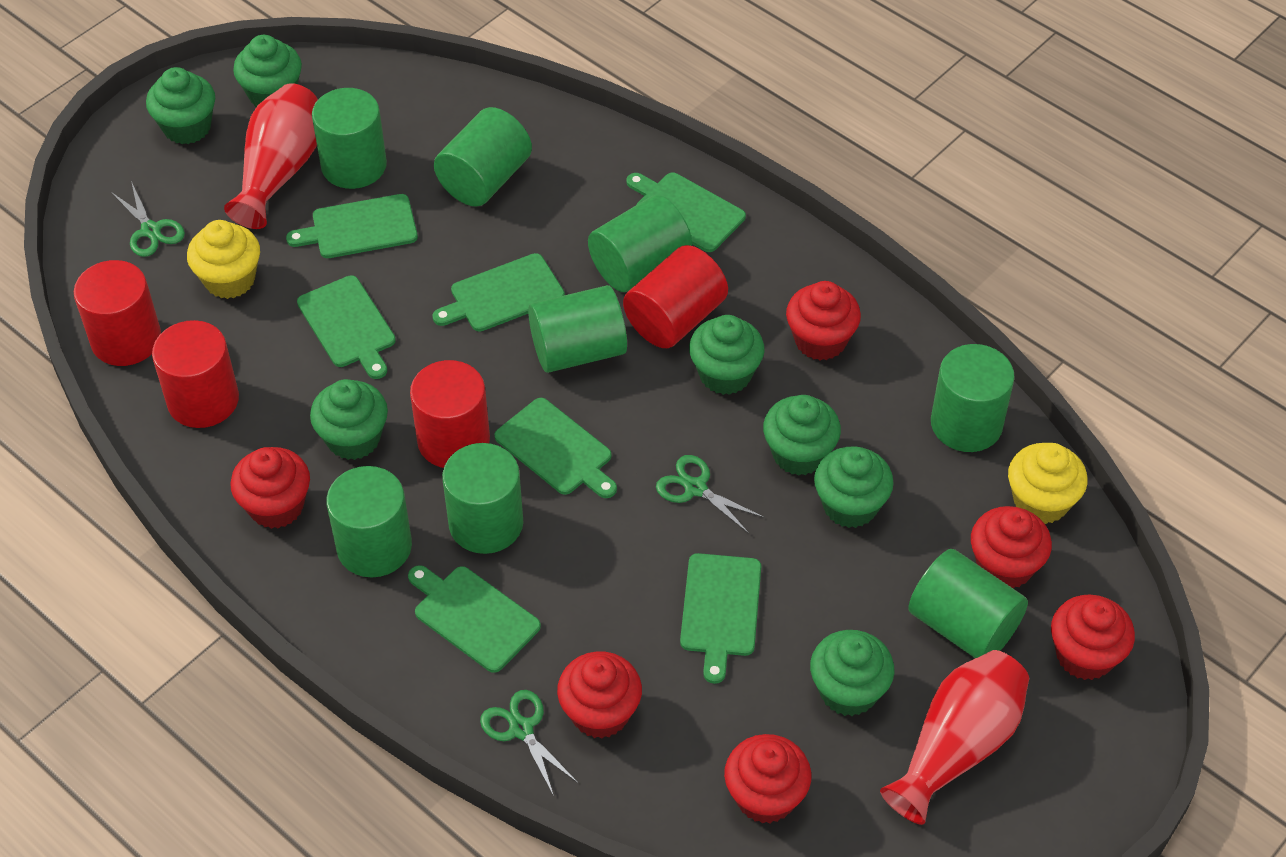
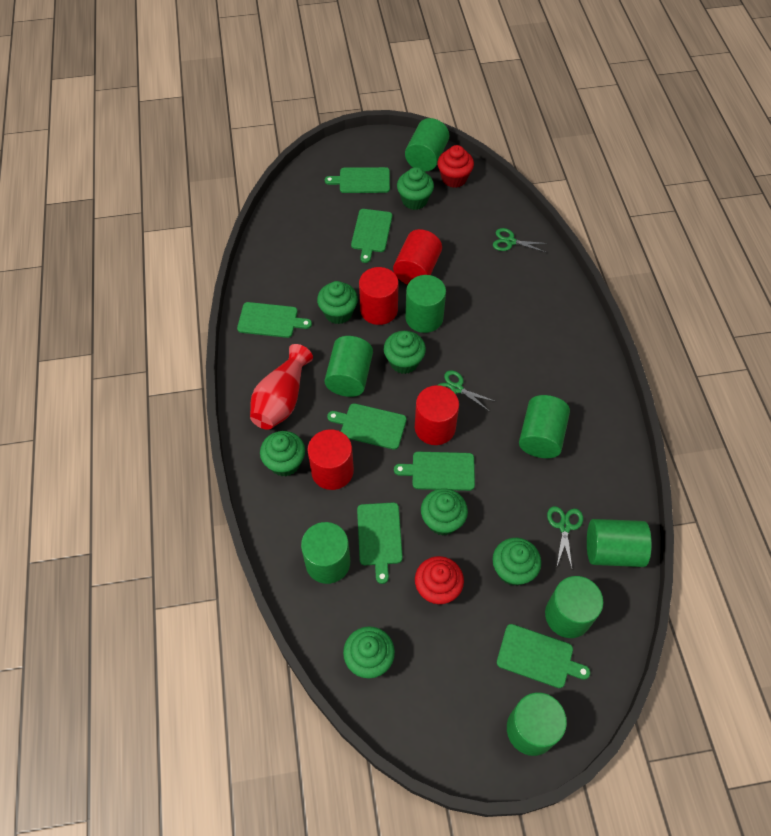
red cupcake: 6 -> 2
red vase: 2 -> 1
yellow cupcake: 2 -> 0

